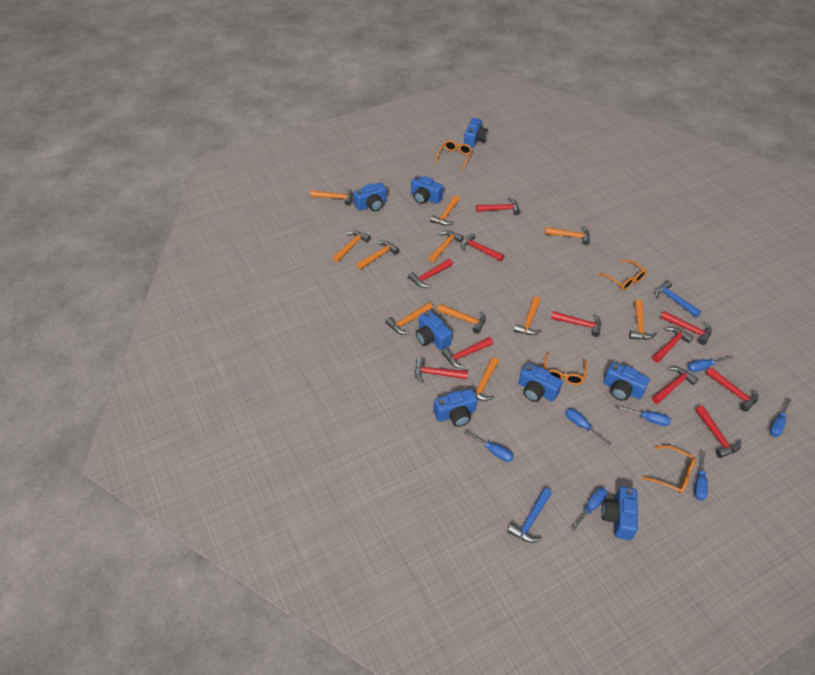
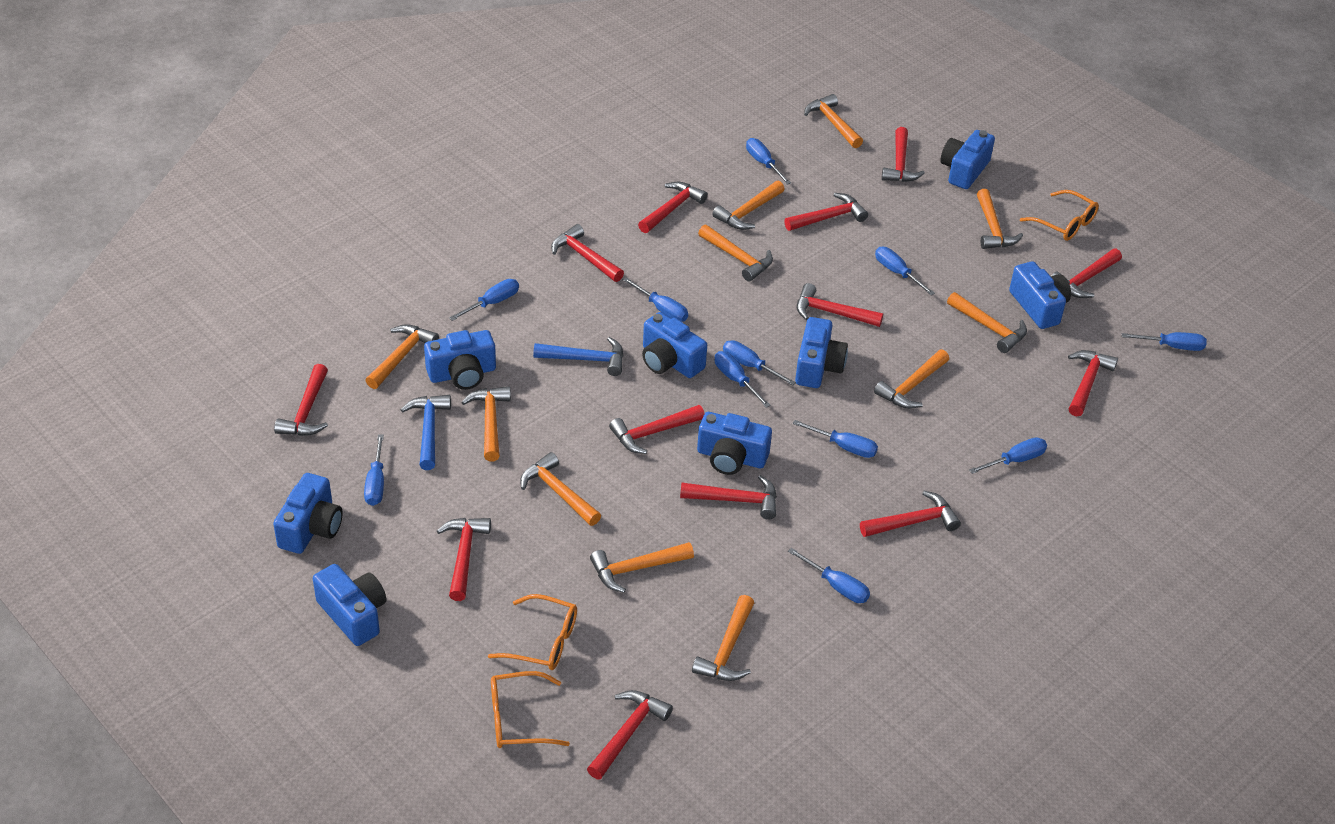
blue screwdriver: 7 -> 11
orange glasses: 4 -> 3
red hammer: 11 -> 13

